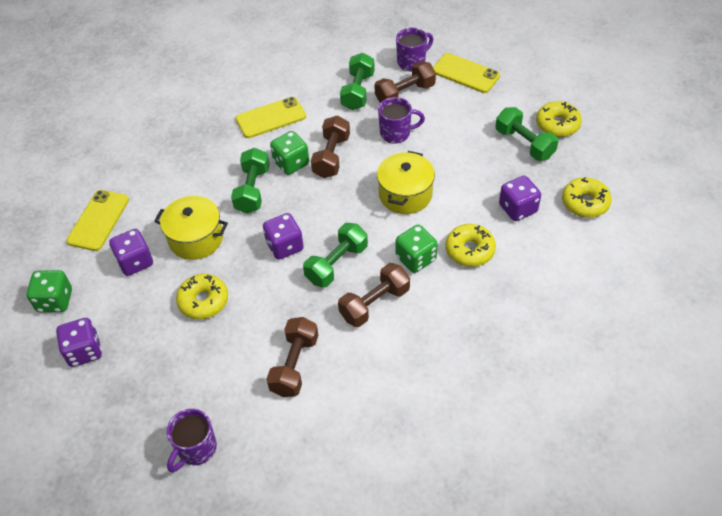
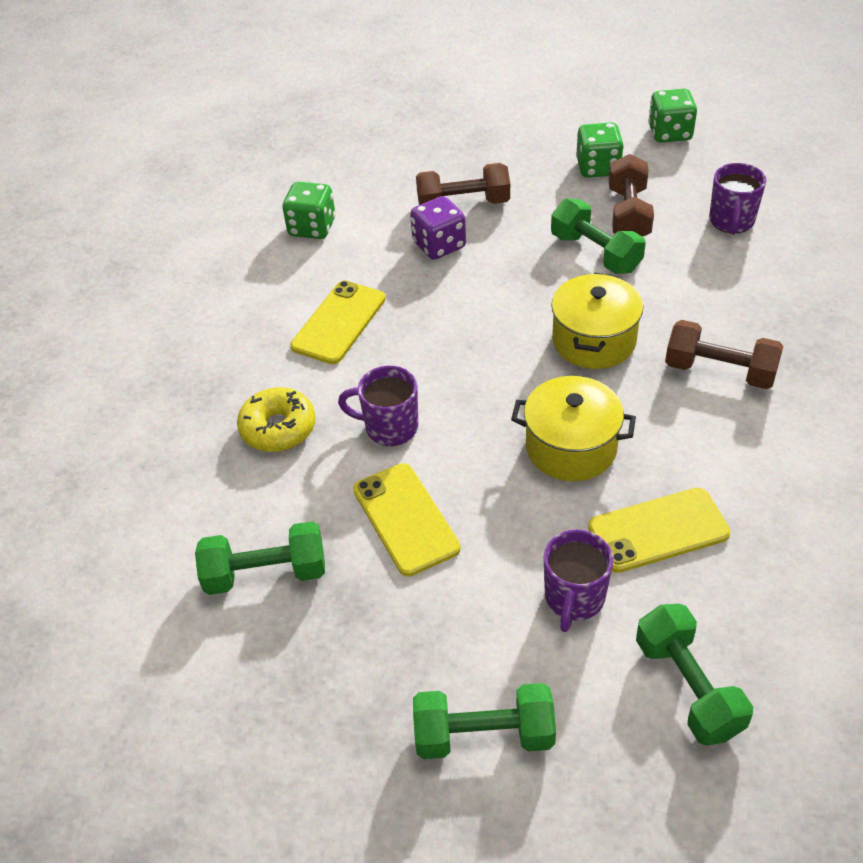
brown dumbbell: 4 -> 3
purple dice: 4 -> 1
yellow donut: 4 -> 1

